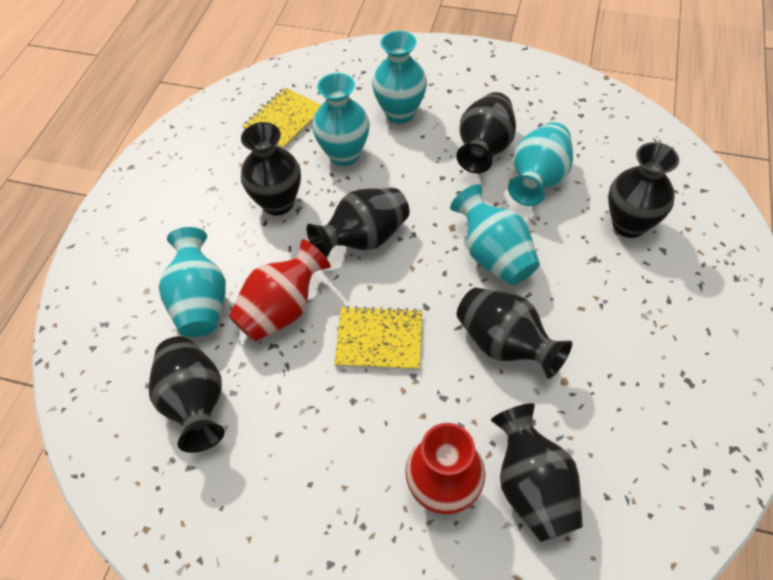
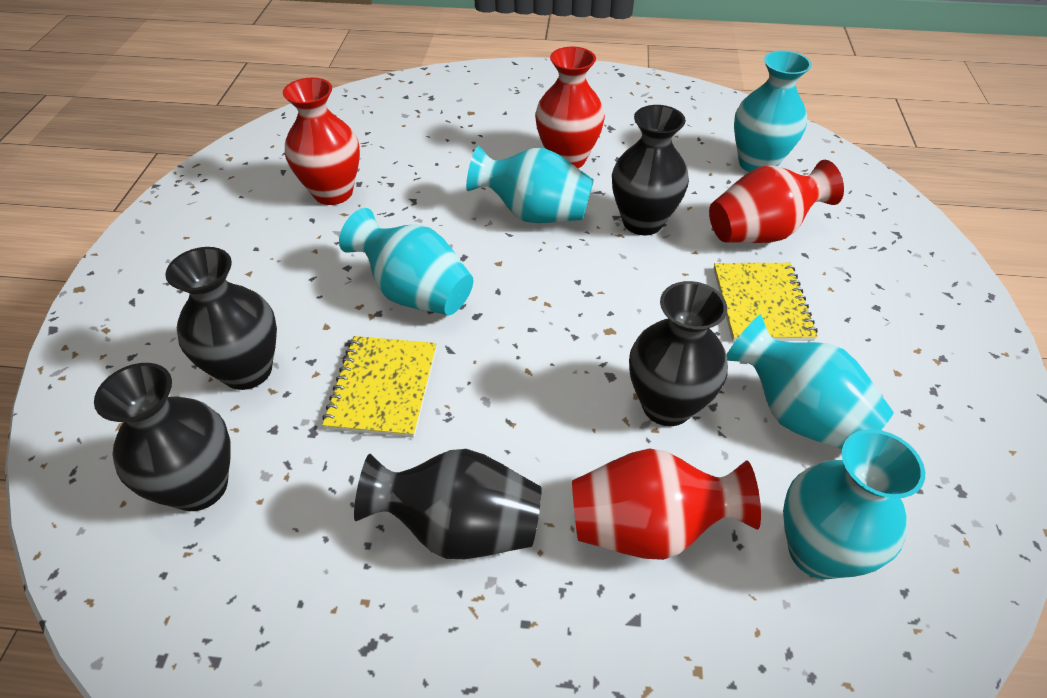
black vase: 7 -> 5
red vase: 2 -> 4

